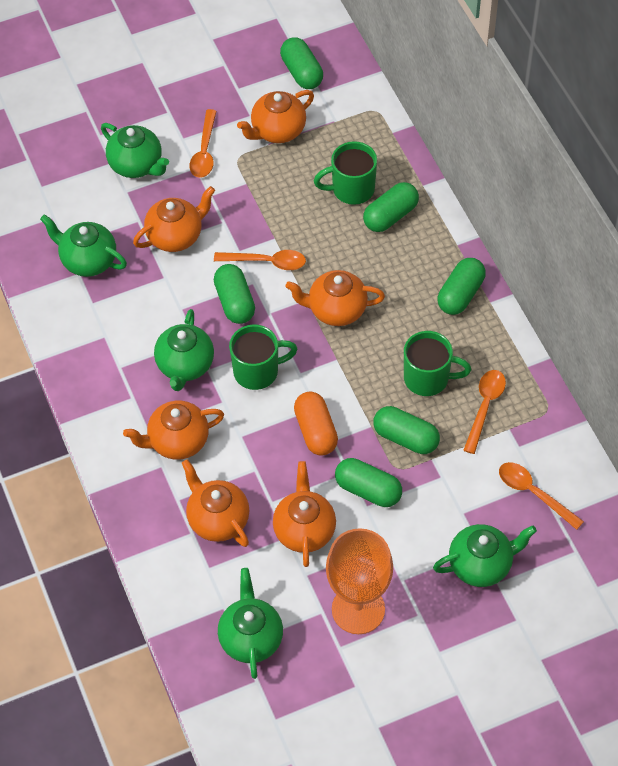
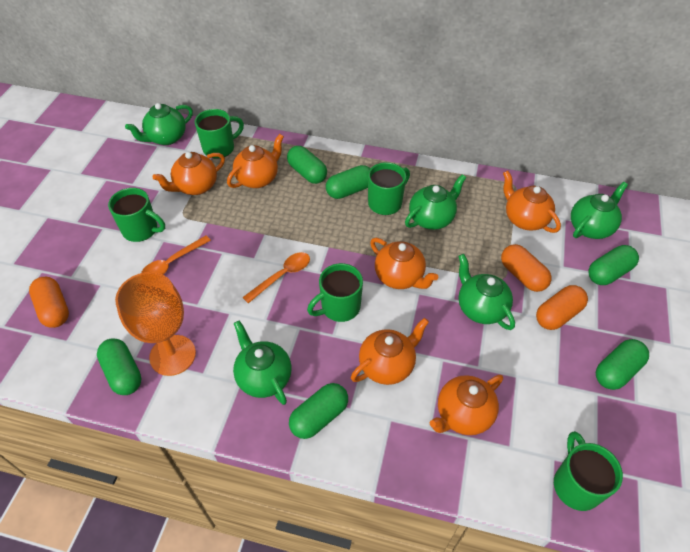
green mug: 3 -> 5
orange capsule: 1 -> 3
orange spoon: 4 -> 2

